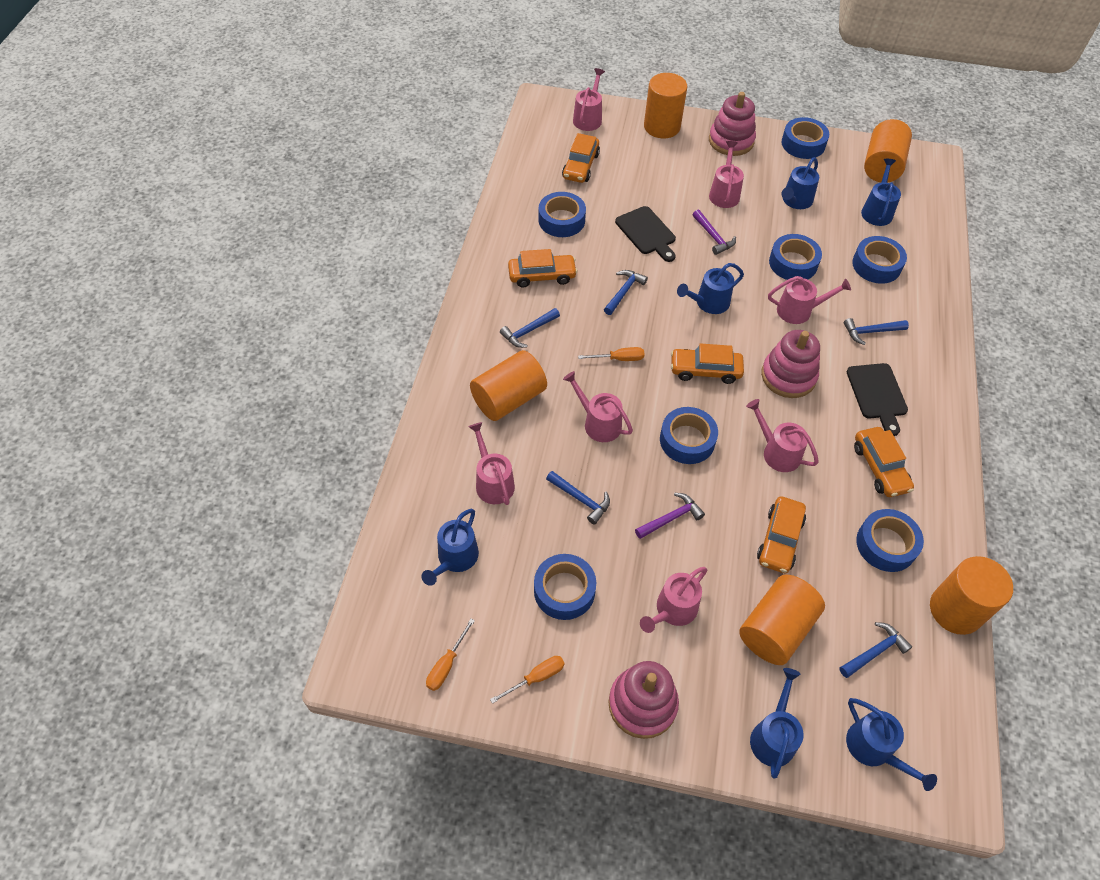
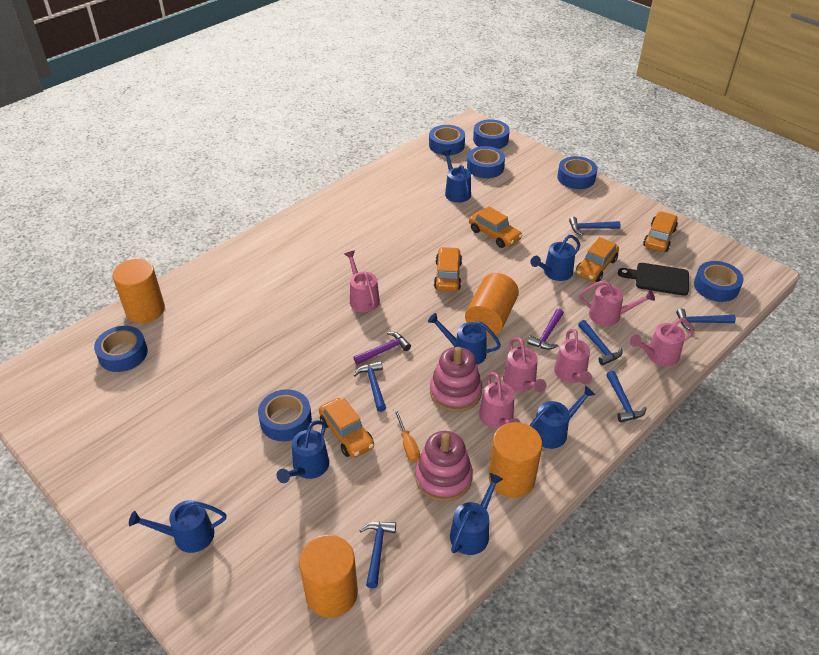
black cutting board: 2 -> 1
blue hammer: 5 -> 6
blue watering can: 6 -> 7
orange cylinder: 5 -> 4
orange screwdriver: 3 -> 1
pink stacking toy: 3 -> 2
pink watering can: 7 -> 6

